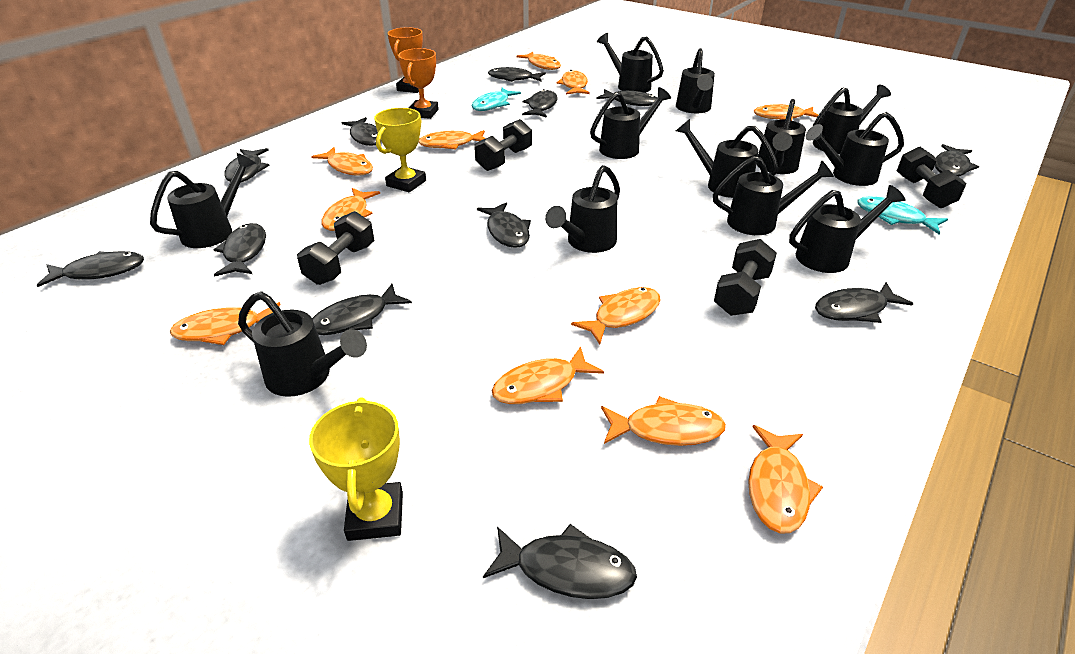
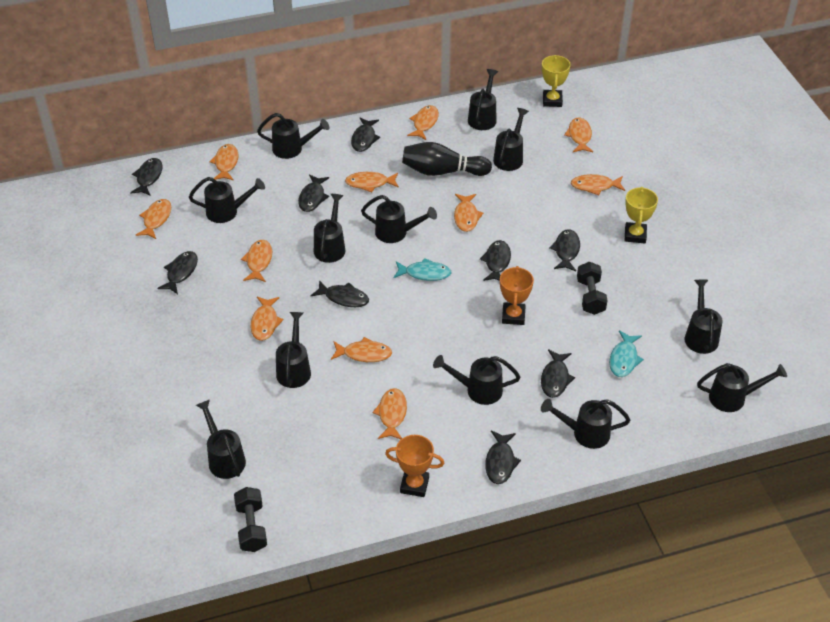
black bowling pin: 0 -> 1
black dumbbell: 4 -> 2
black fish: 12 -> 9

